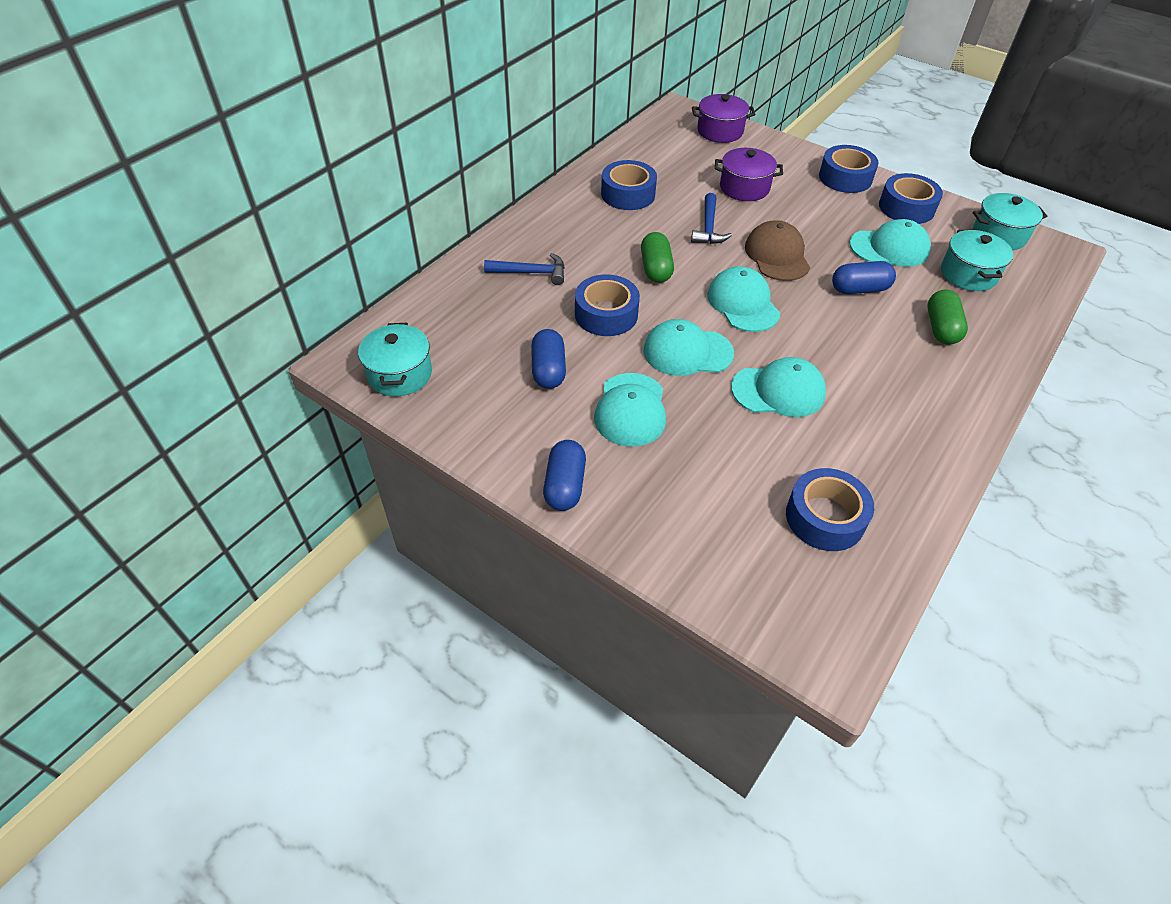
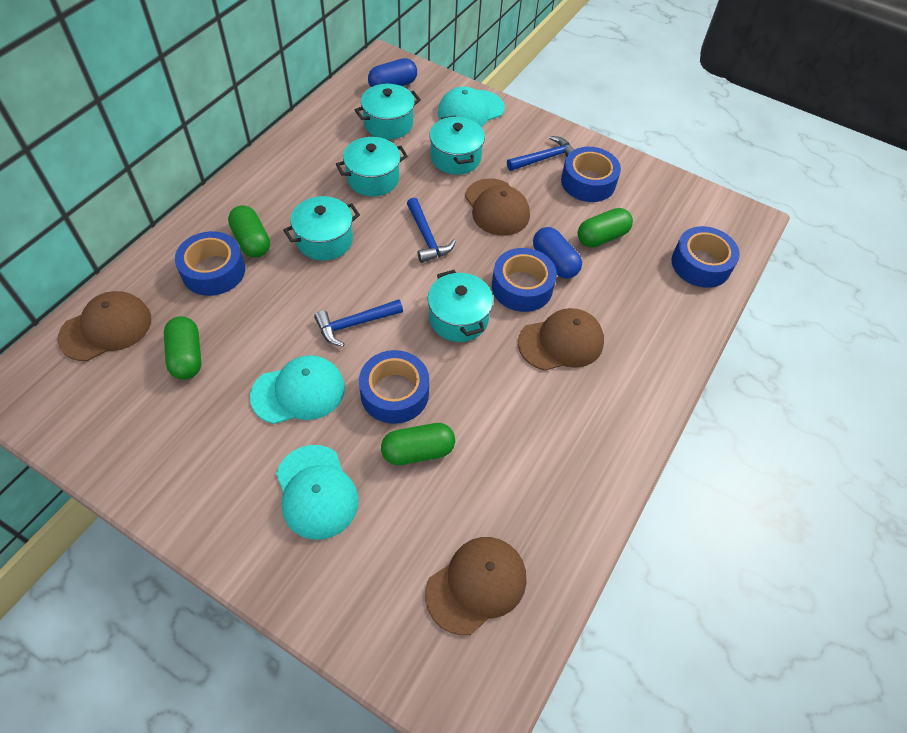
blue capsule: 3 -> 2
blue hammer: 2 -> 3
brown cap: 1 -> 4
green capsule: 2 -> 4
purple pot: 2 -> 0
turquoise cap: 5 -> 3
turquoise pot: 3 -> 5

